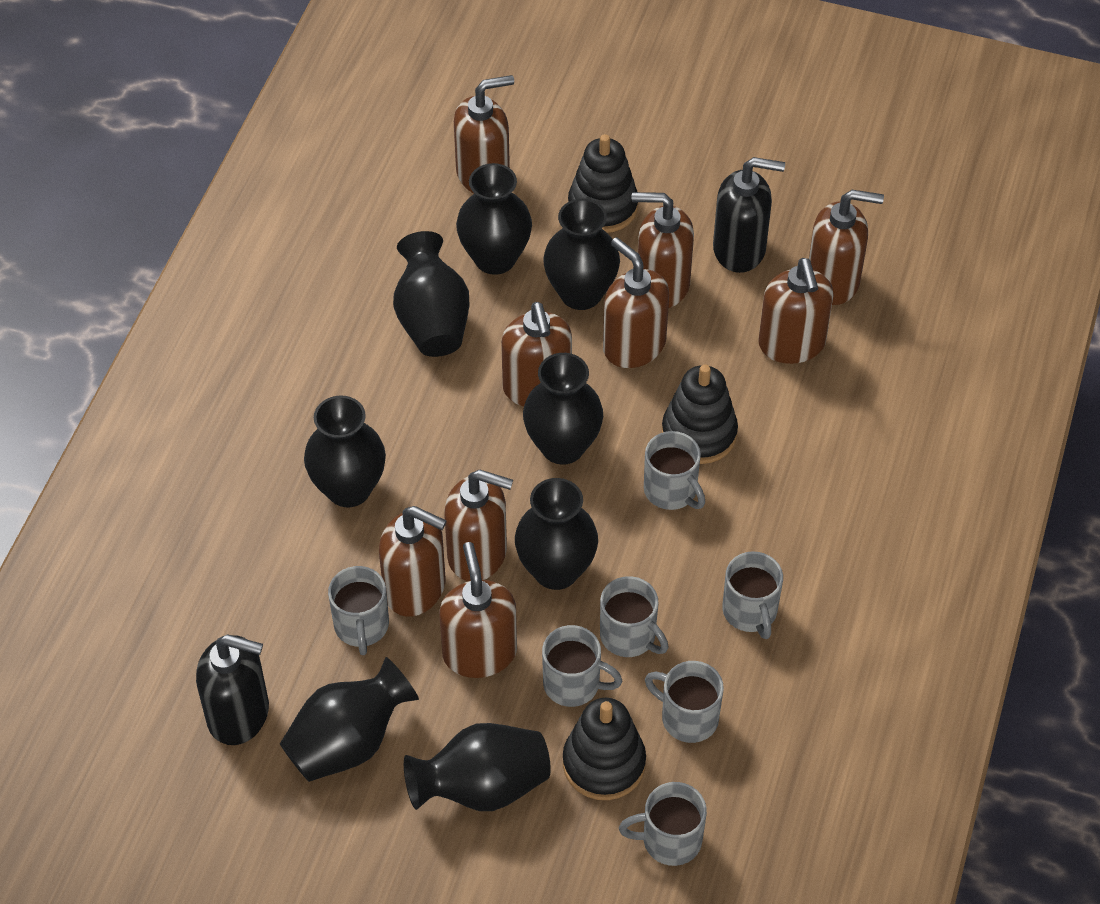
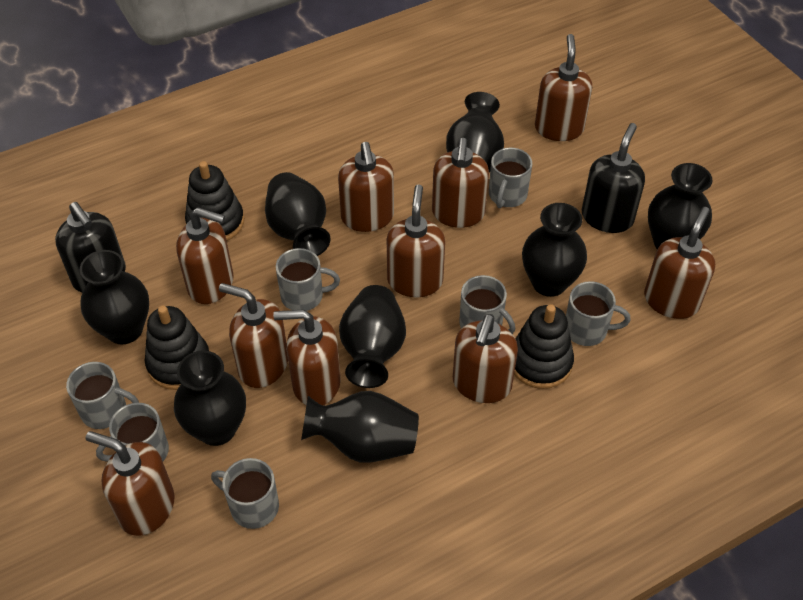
brown soap dispenser: 9 -> 10

